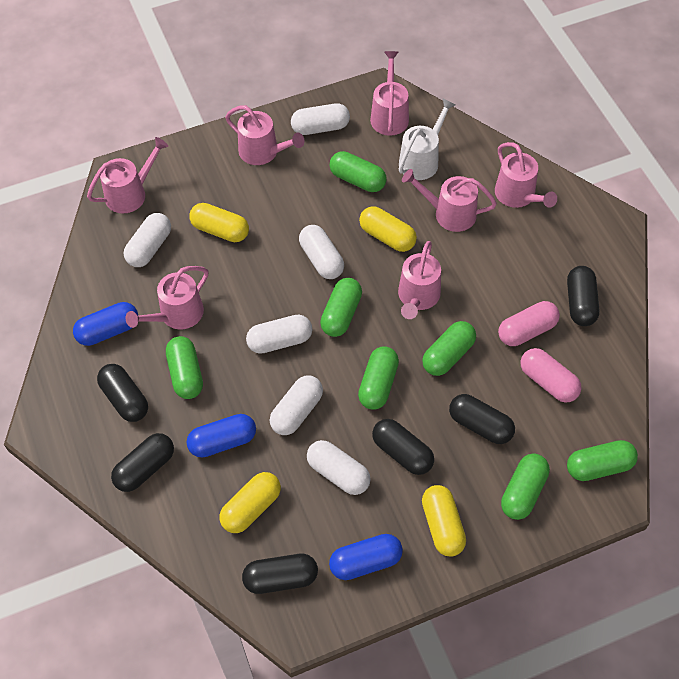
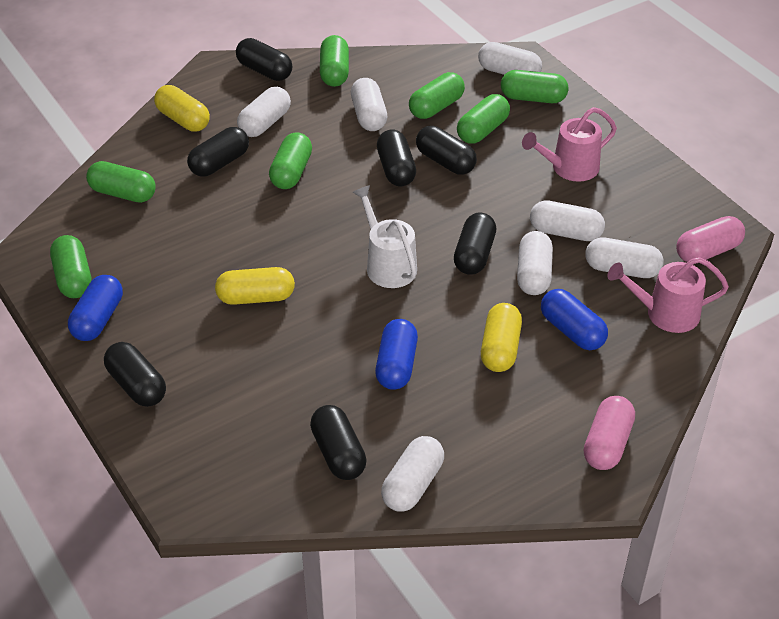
black capsule: 6 -> 7
pink watering can: 7 -> 2
white capsule: 6 -> 7
yellow capsule: 4 -> 3

